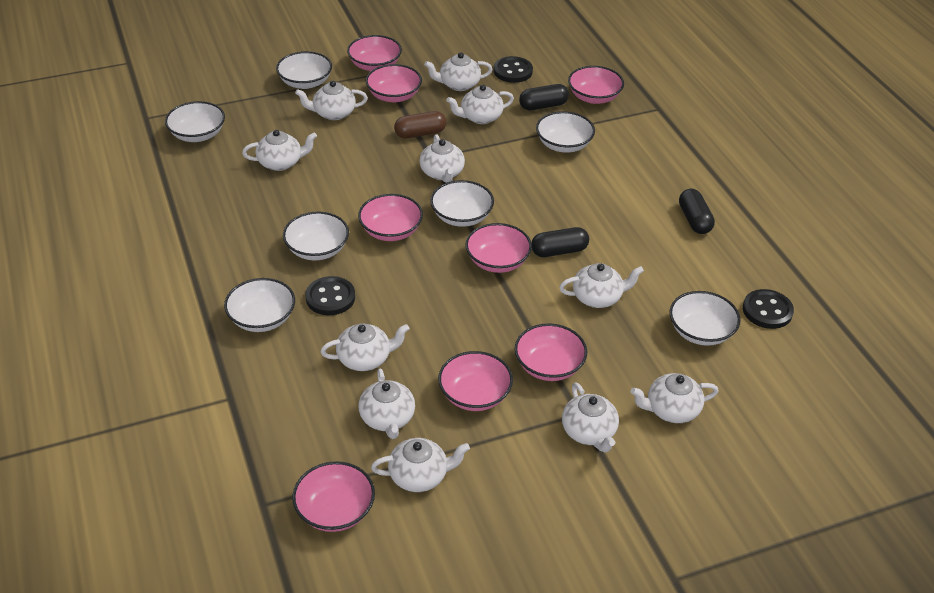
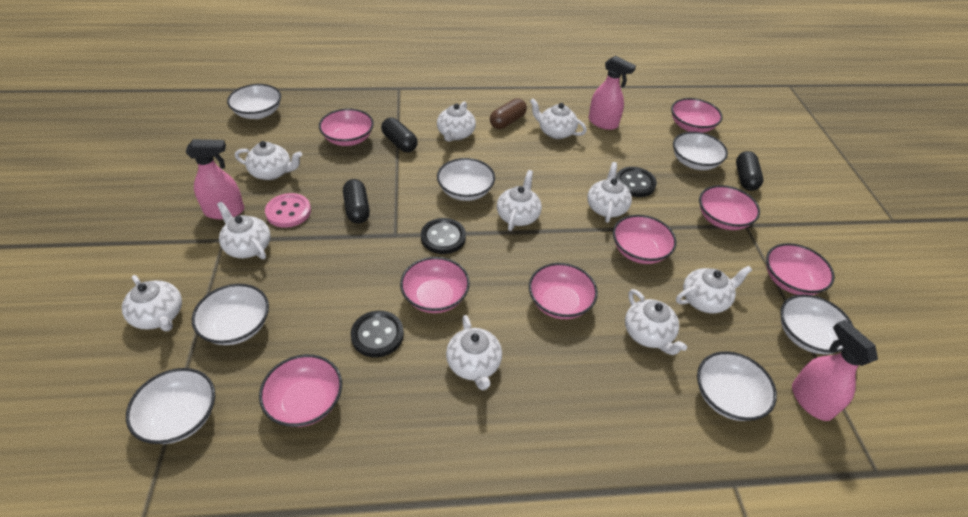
pink button: 0 -> 1
pink spray bottle: 0 -> 3
white teapot: 11 -> 10

